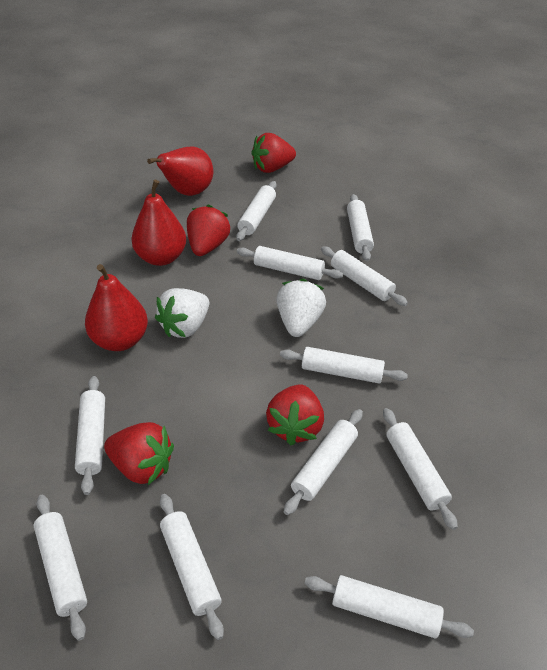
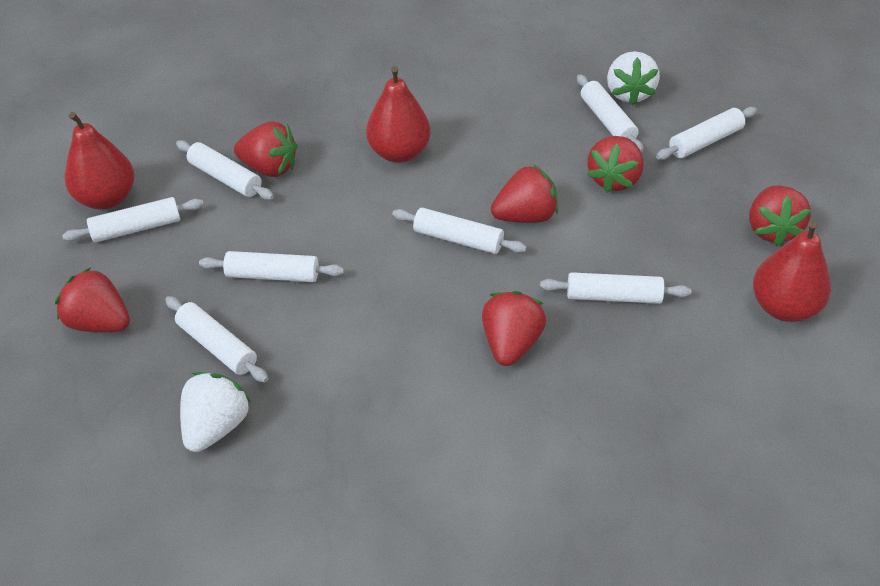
red strawberry: 4 -> 6
white rolling pin: 11 -> 8

